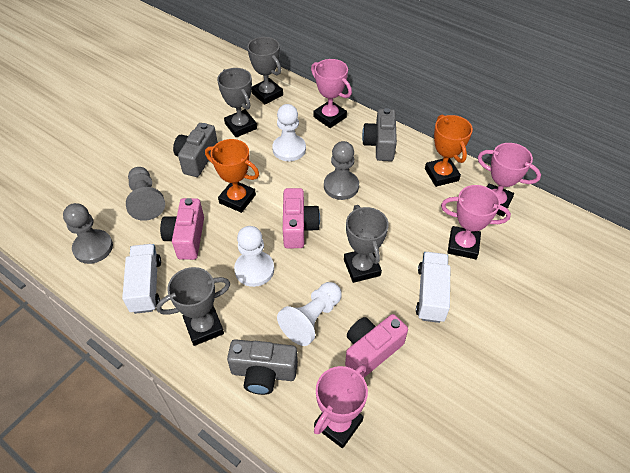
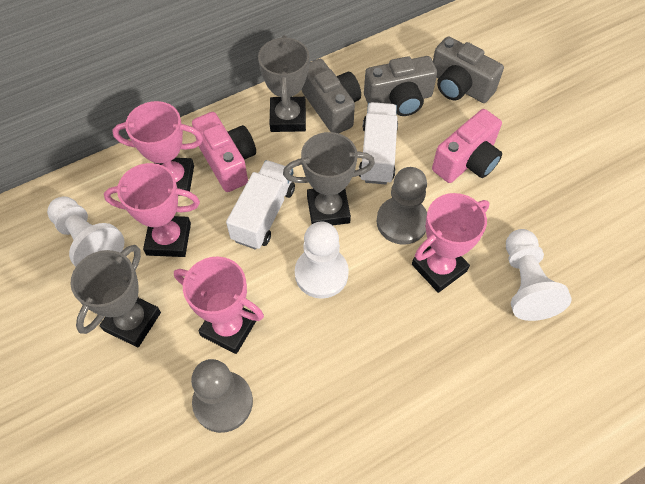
grey pawn: 3 -> 2
grey trophy: 4 -> 3
orange trophy: 2 -> 0
pink camera: 3 -> 2

